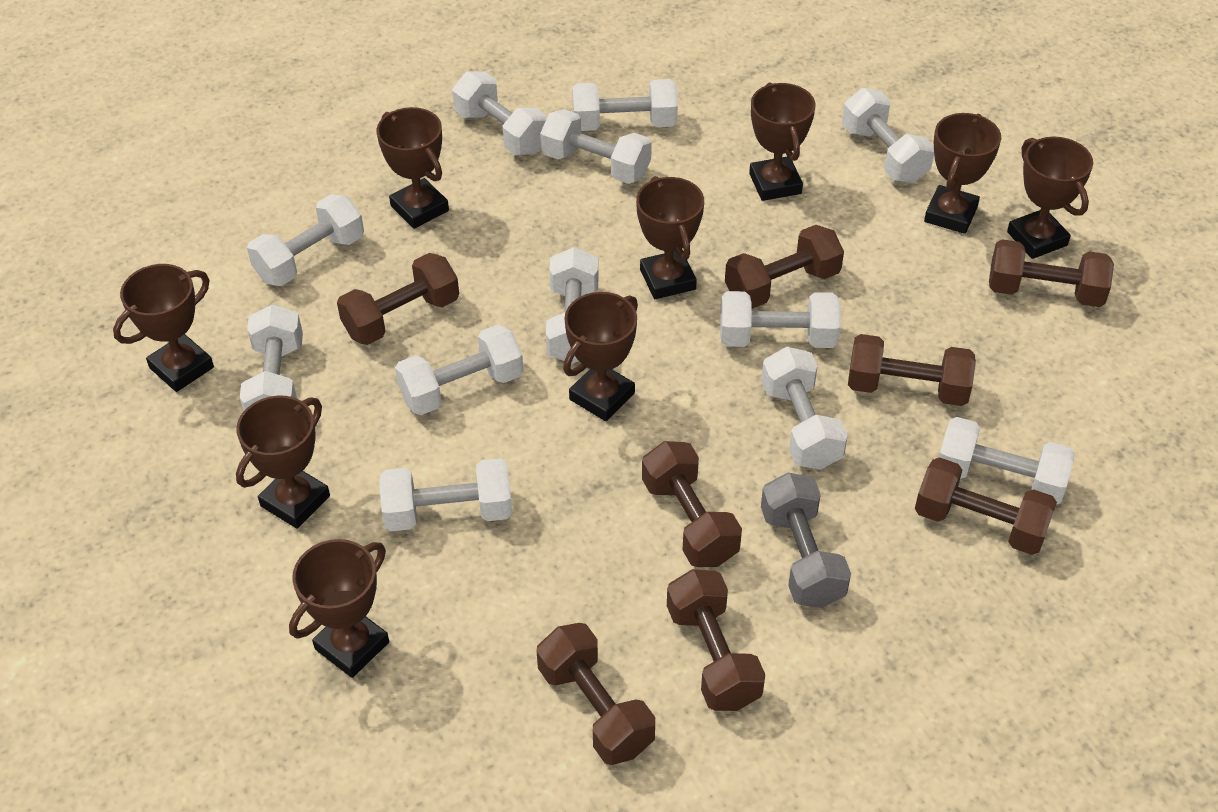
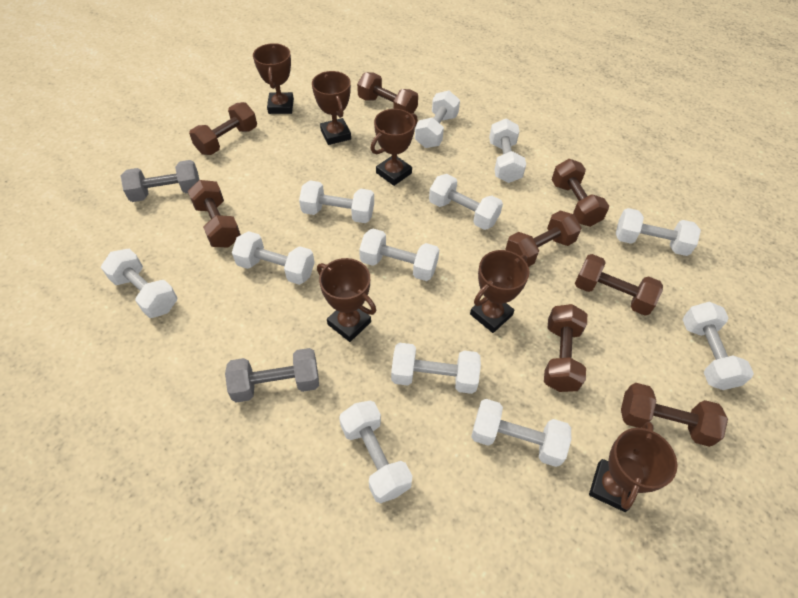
brown trophy: 9 -> 6
grey dumbbell: 1 -> 2

